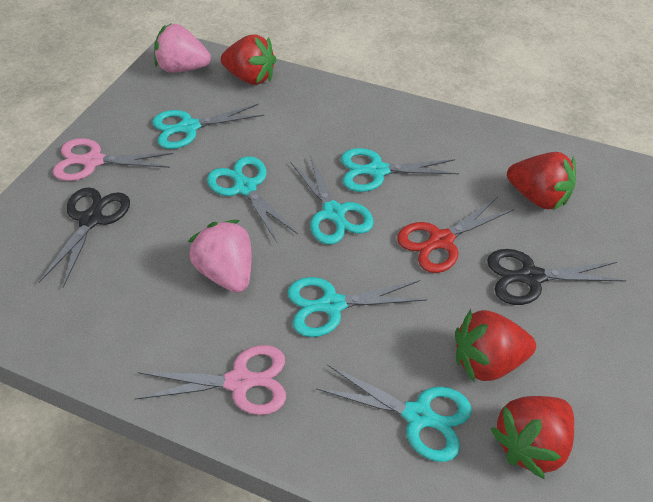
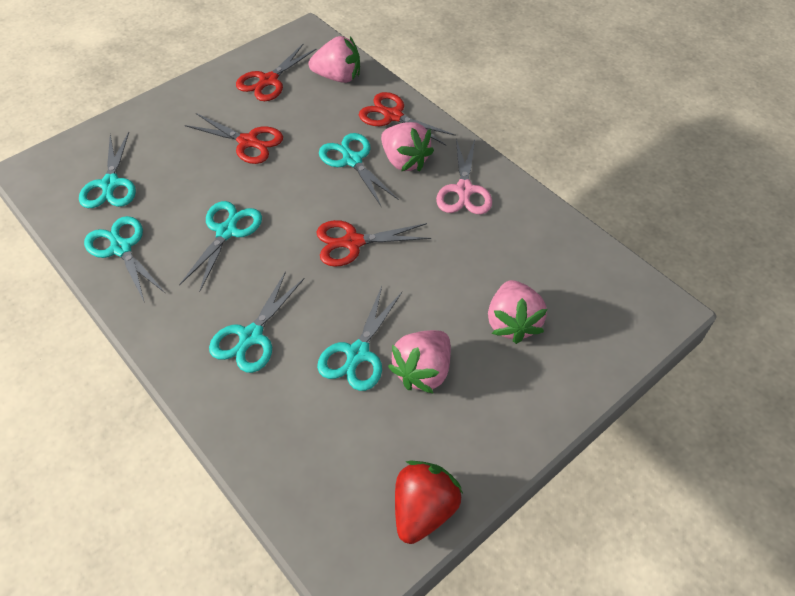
black scissors: 2 -> 0
pink scissors: 2 -> 1
pink strawberry: 2 -> 4
red scissors: 1 -> 4
red strawberry: 4 -> 1

